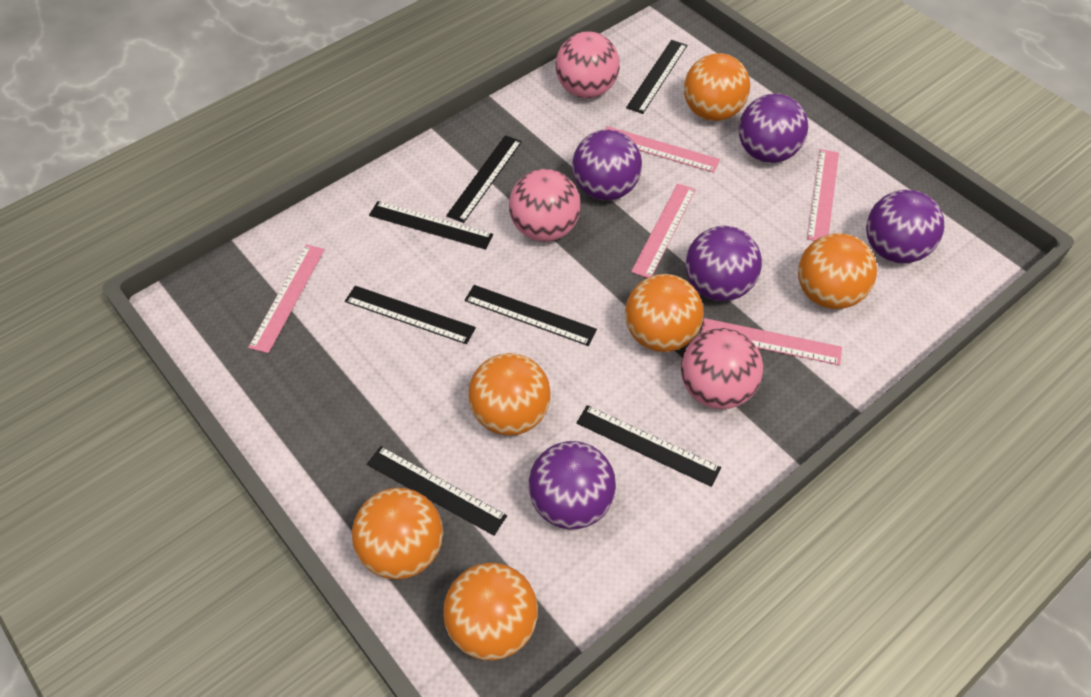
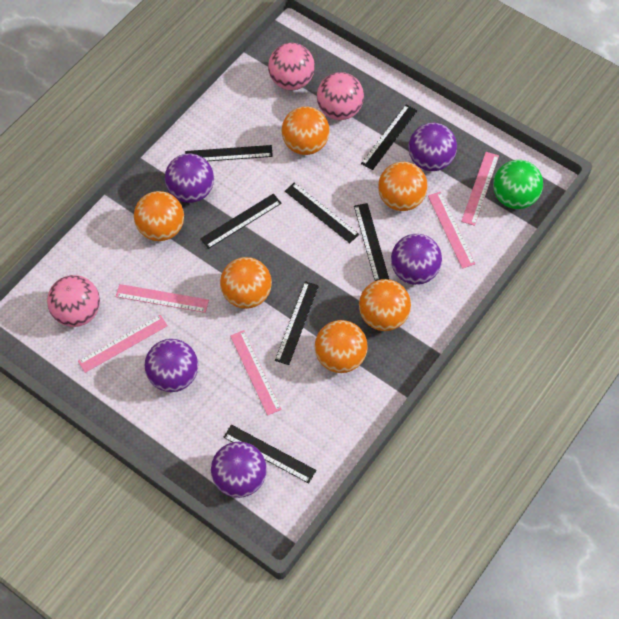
green ball: 0 -> 1

